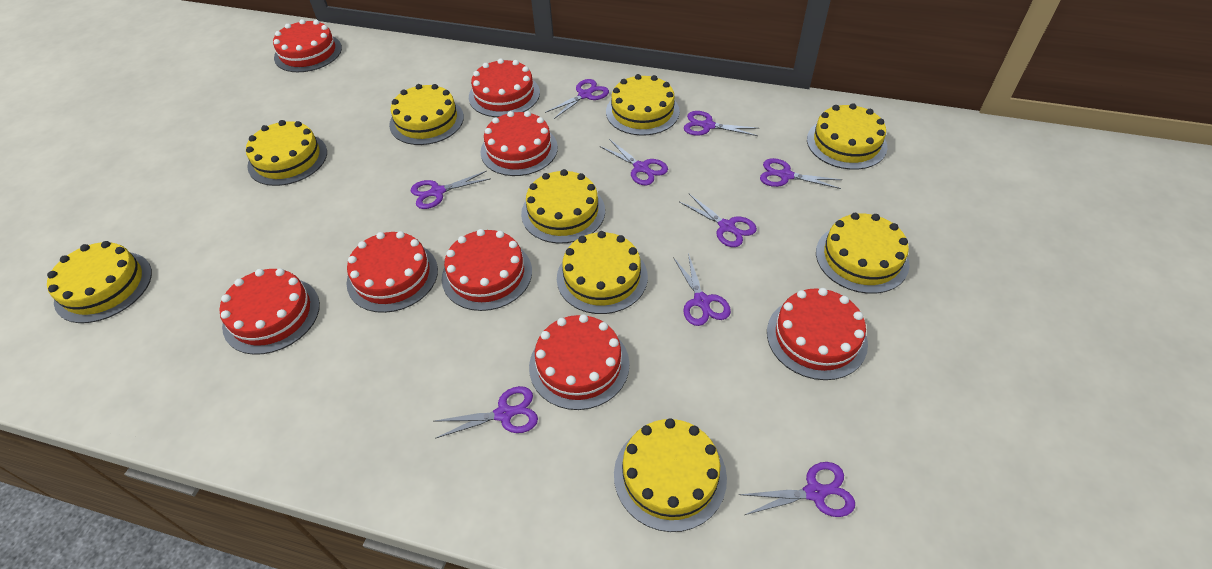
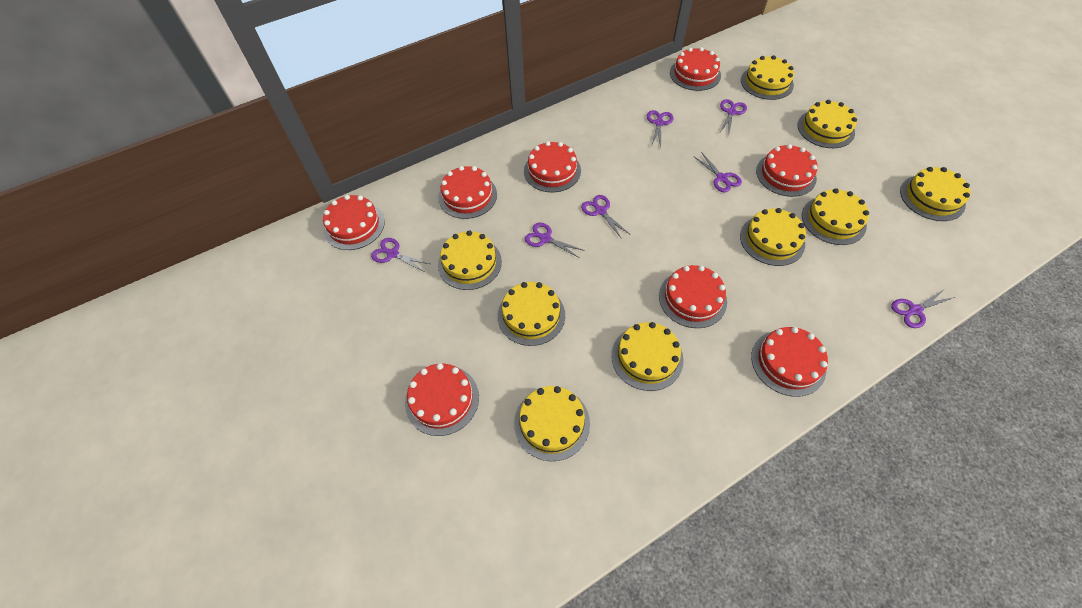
purple scissors: 9 -> 7

